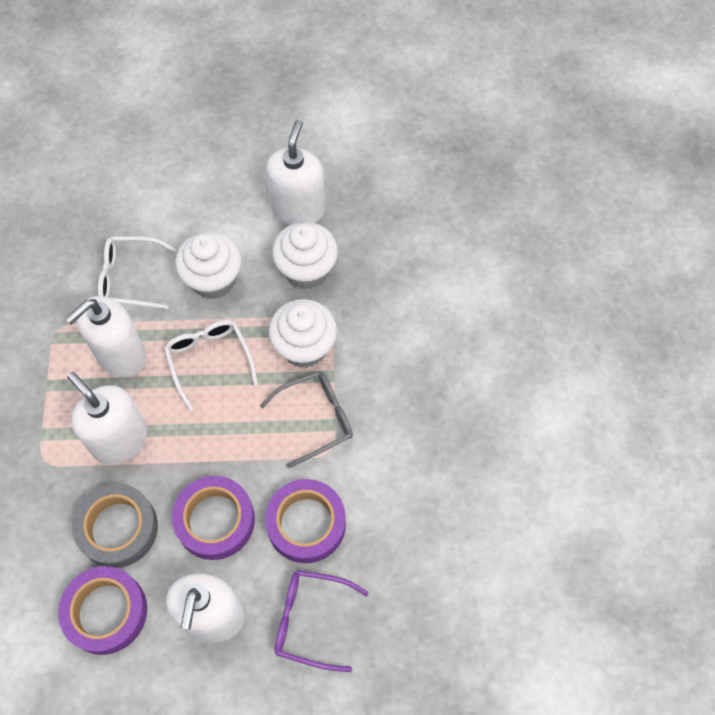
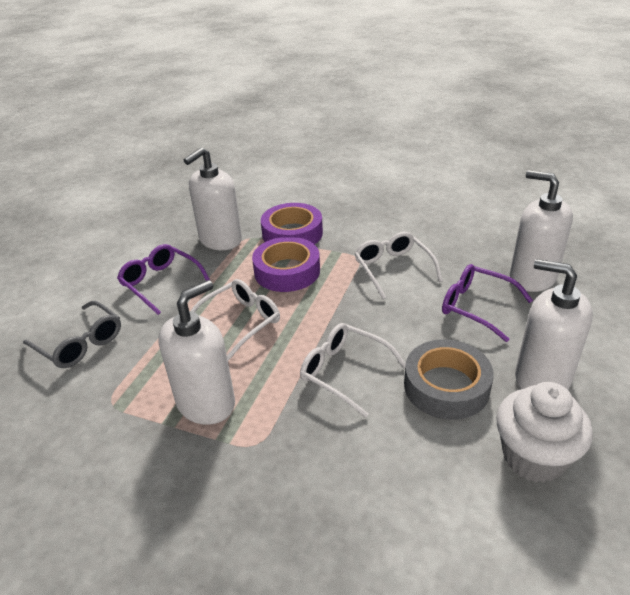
purple glasses: 1 -> 2
purple tape: 3 -> 2
white cupcake: 3 -> 1
white glasses: 2 -> 3

